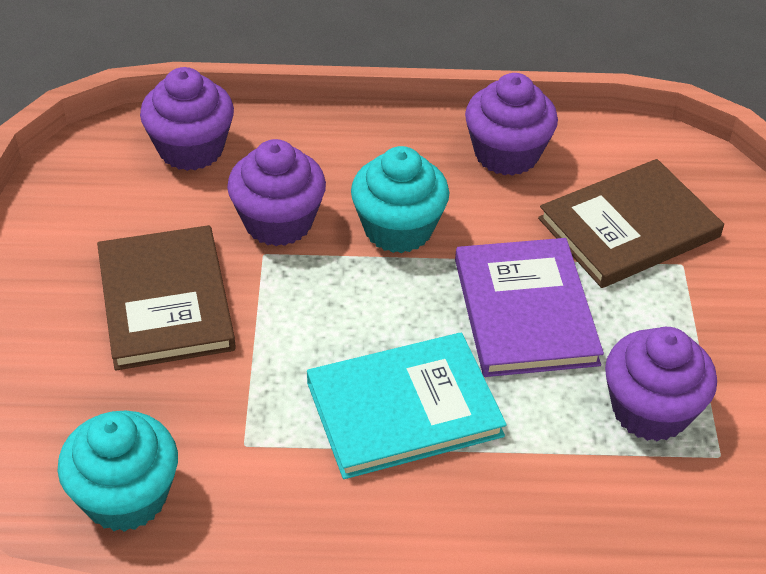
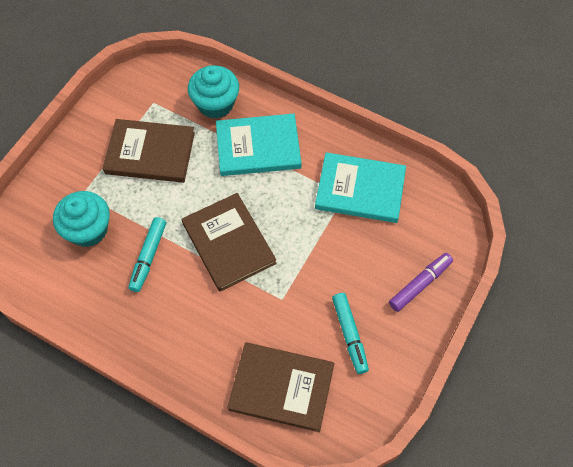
brown book: 2 -> 3
purple book: 1 -> 0
purple cupcake: 4 -> 0
purple marker: 0 -> 1
turquoise book: 1 -> 2
turquoise marker: 0 -> 2

